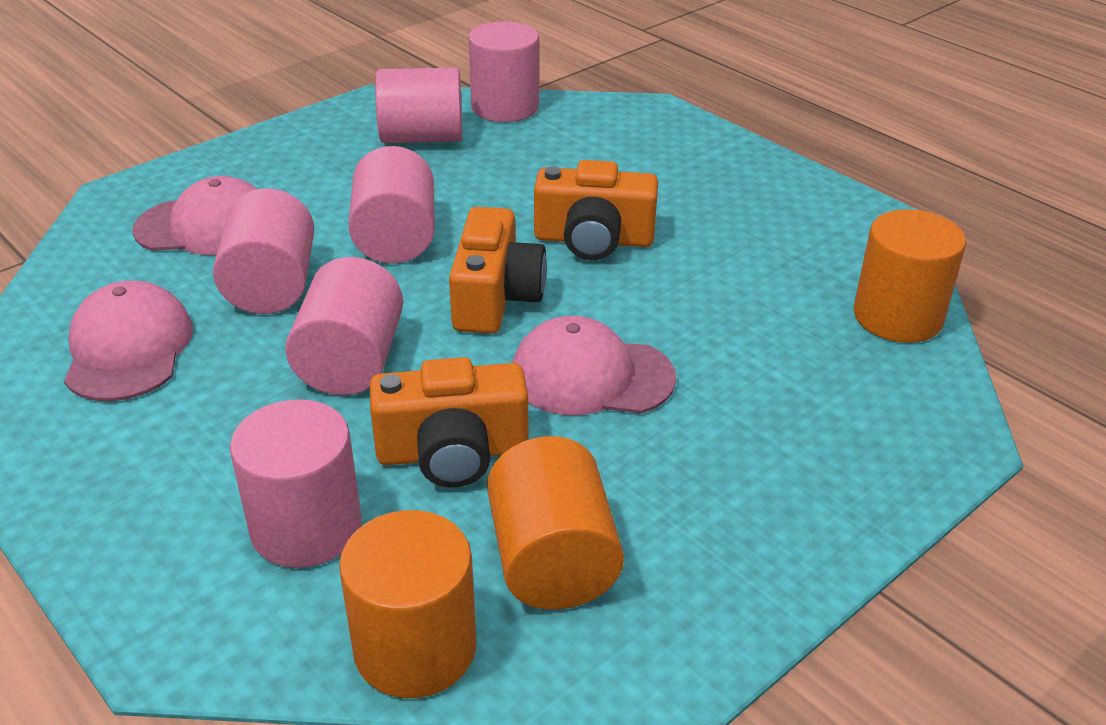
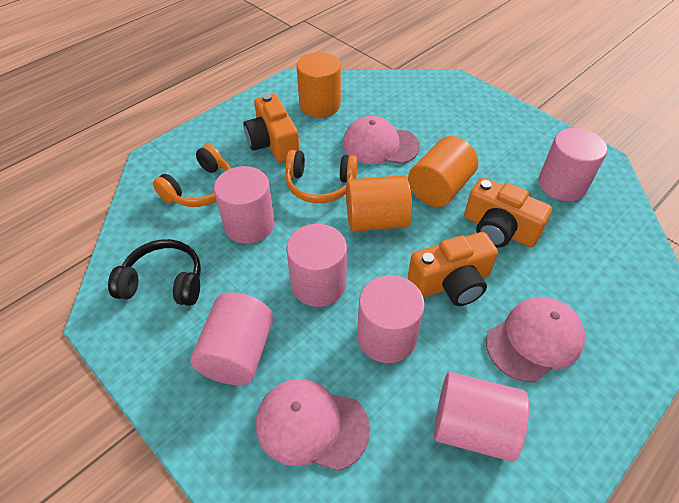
black headphones: 0 -> 1
orange headphones: 0 -> 2

